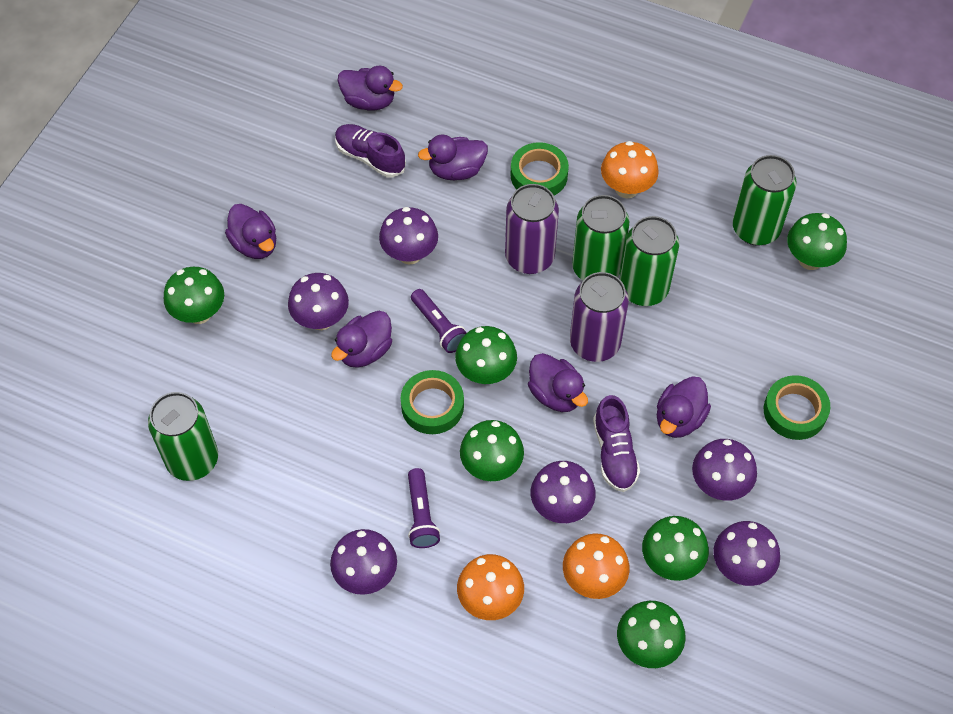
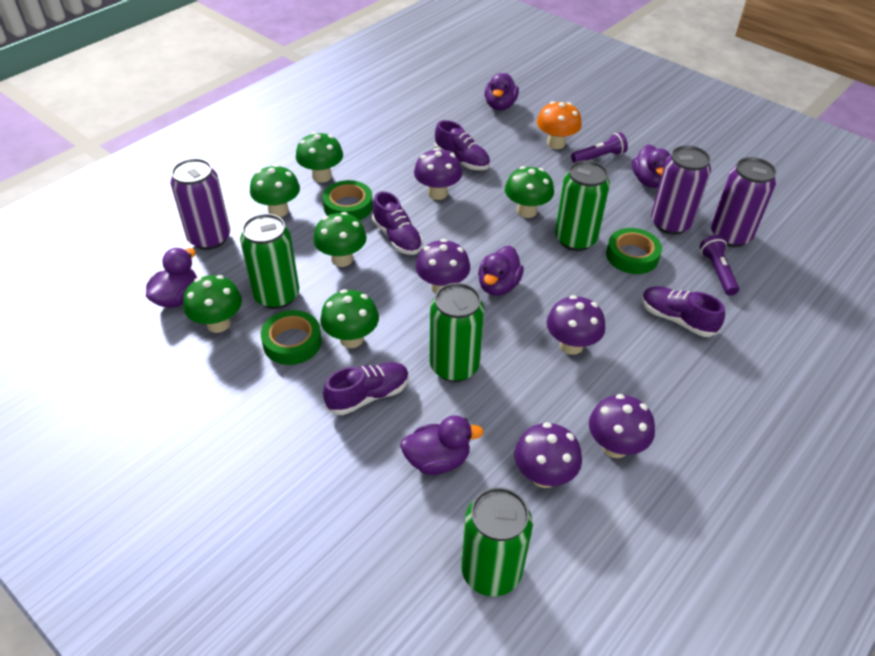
orange mushroom: 3 -> 1
purple can: 2 -> 3
purple duck: 6 -> 5
purple mushroom: 6 -> 5
purple shoe: 2 -> 4

